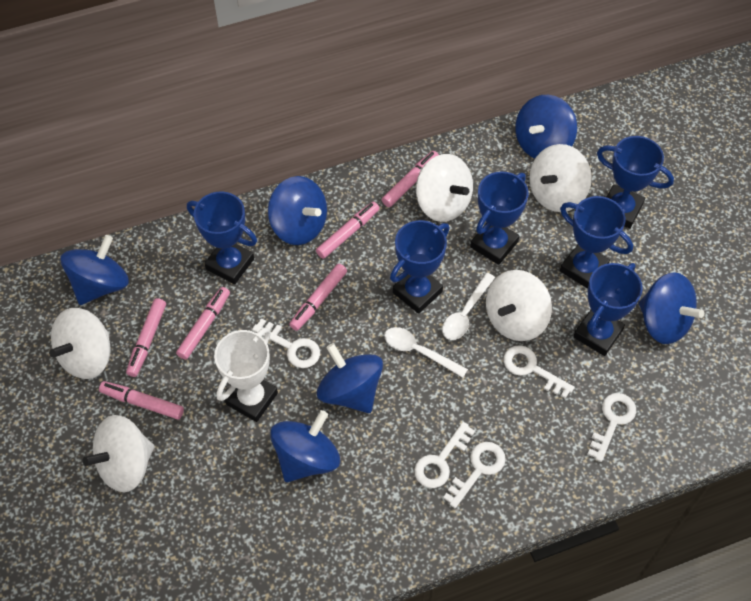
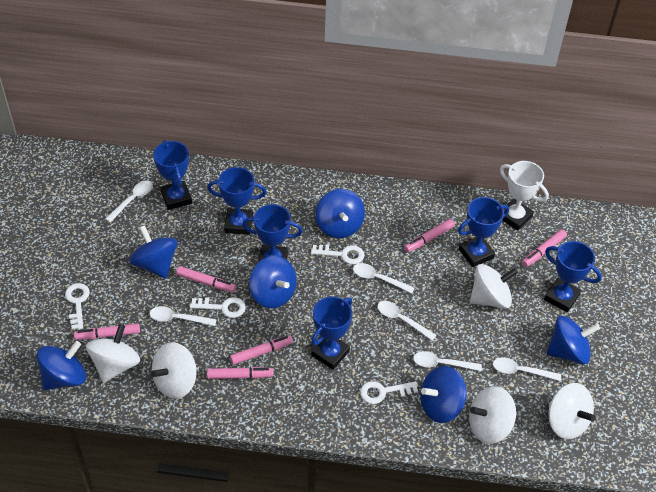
white key: 5 -> 4
white spoon: 2 -> 6

